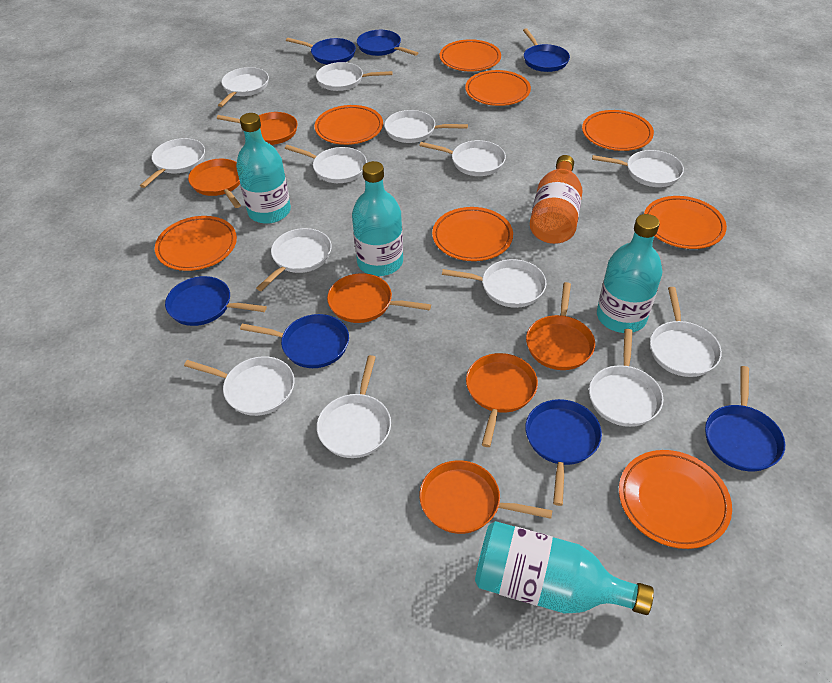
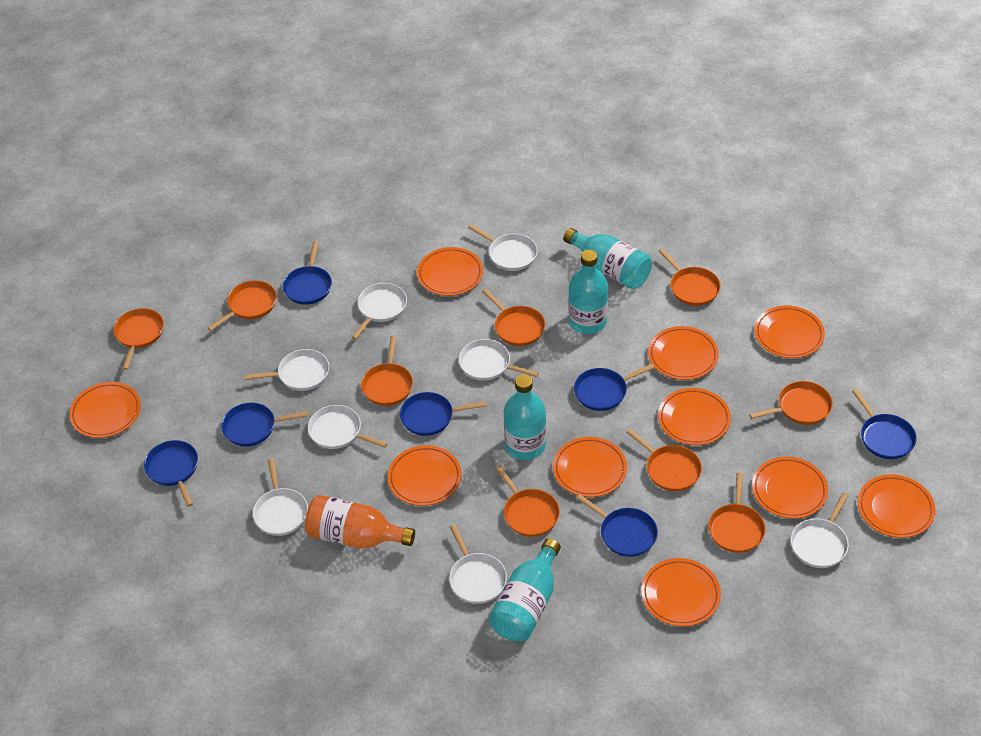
orange pan: 6 -> 9
orange plate: 8 -> 10
white pan: 13 -> 8

